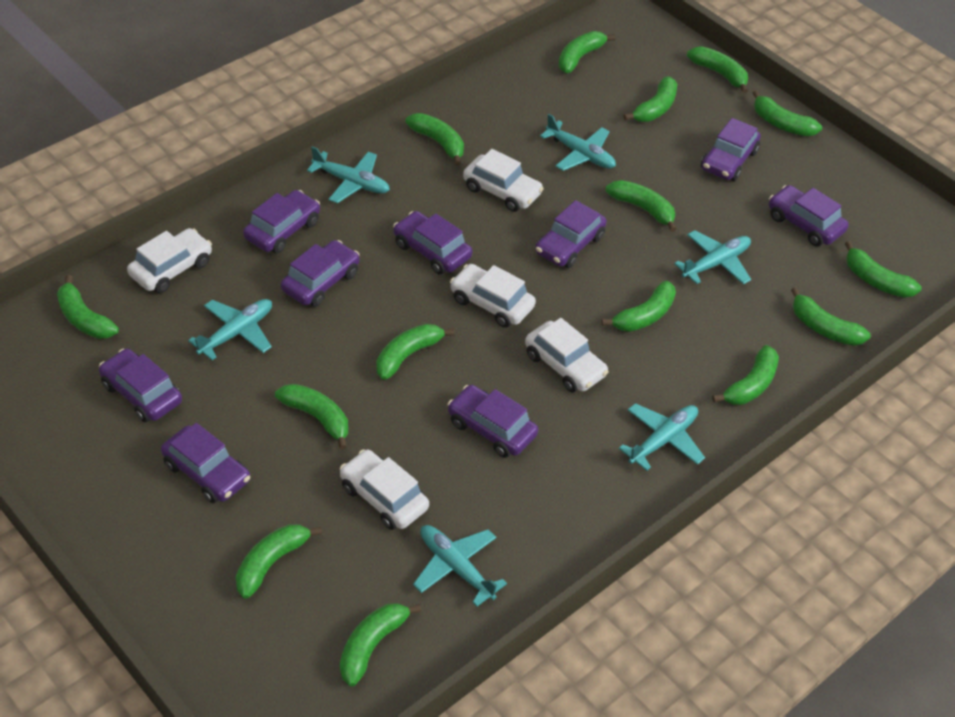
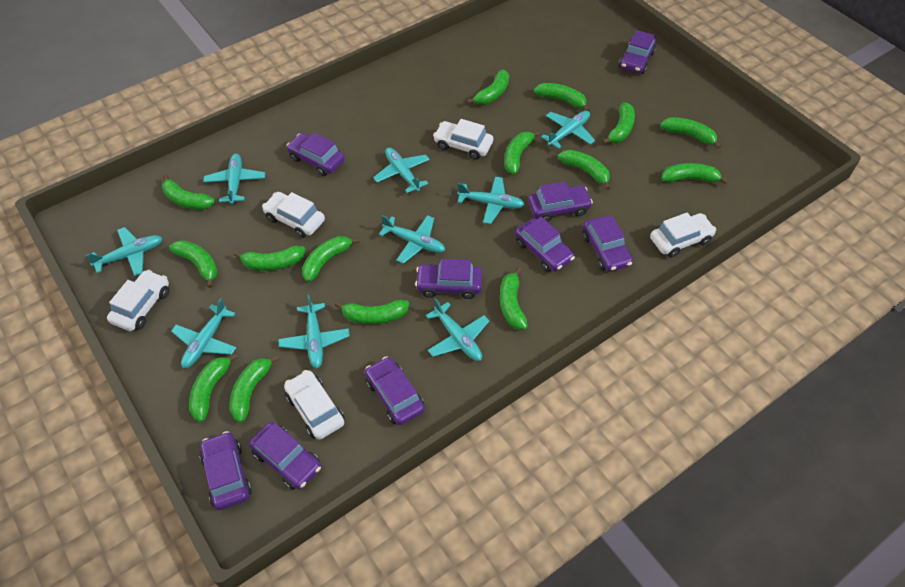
turquoise plane: 6 -> 9

